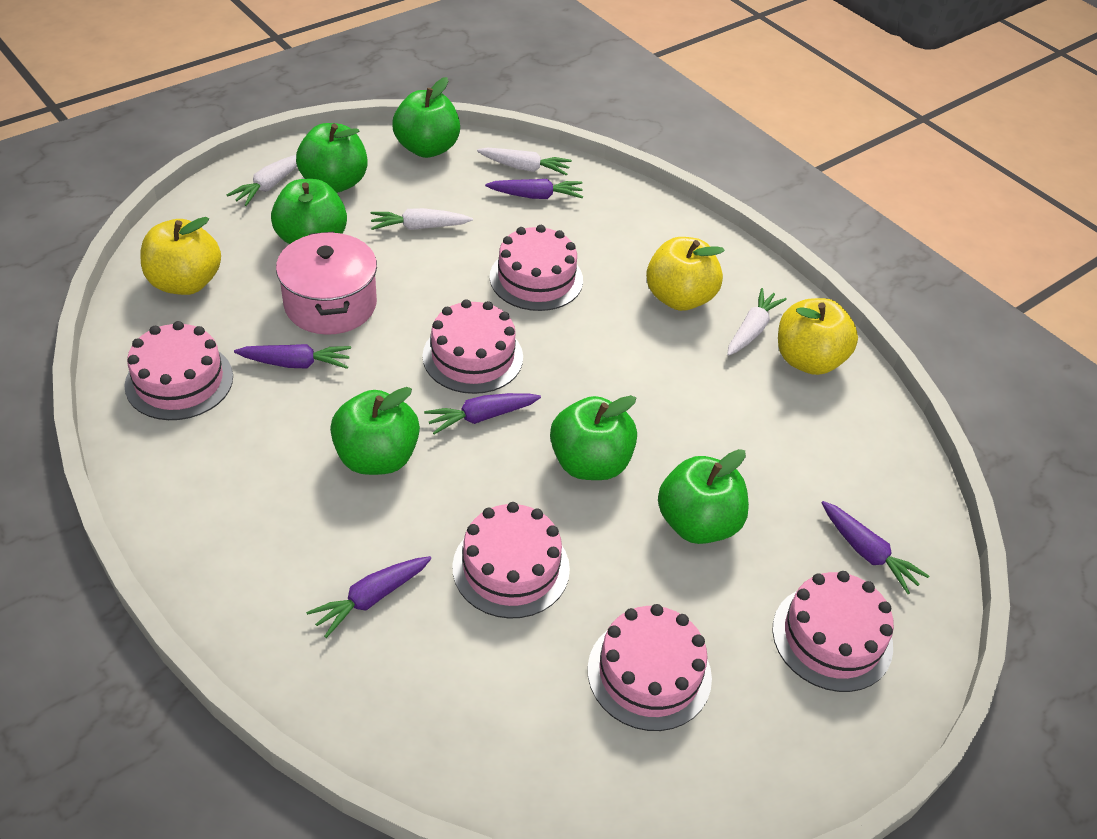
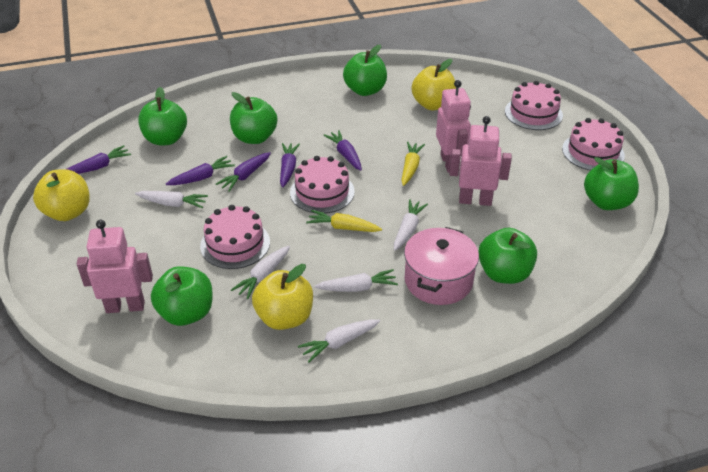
pink cake: 6 -> 4
pink robot: 0 -> 3
white carrot: 4 -> 5
yellow carrot: 0 -> 2

